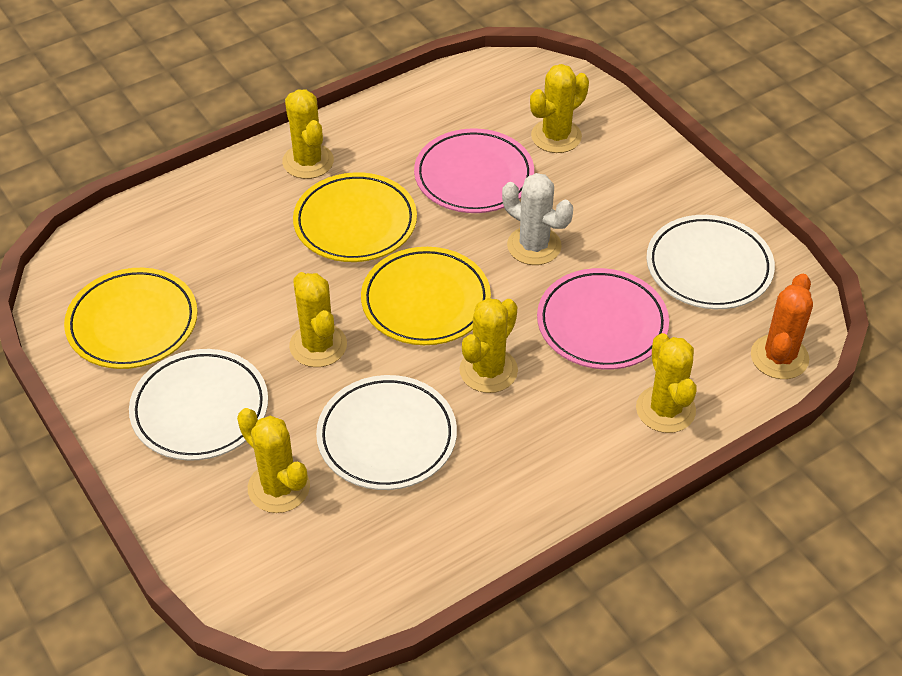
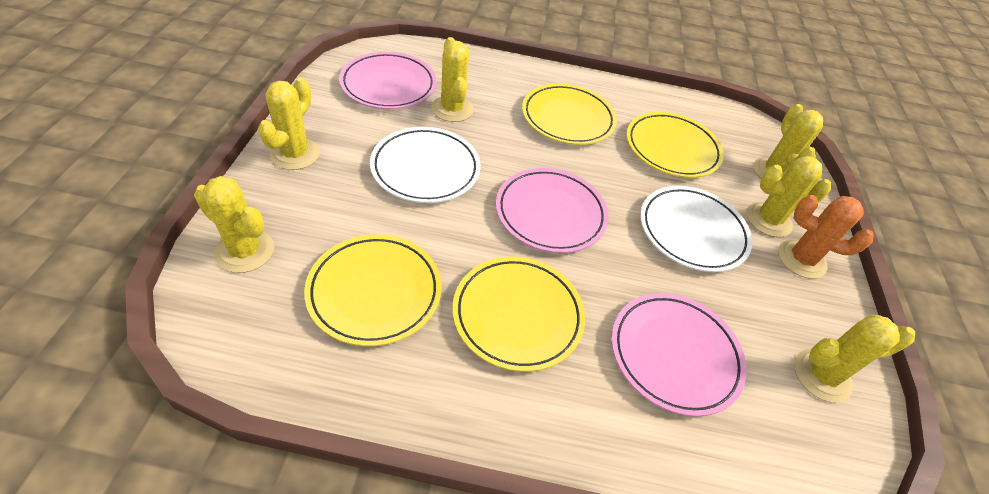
pink plate: 2 -> 3
white cactus: 1 -> 0
white plate: 3 -> 2
yellow plate: 3 -> 4

